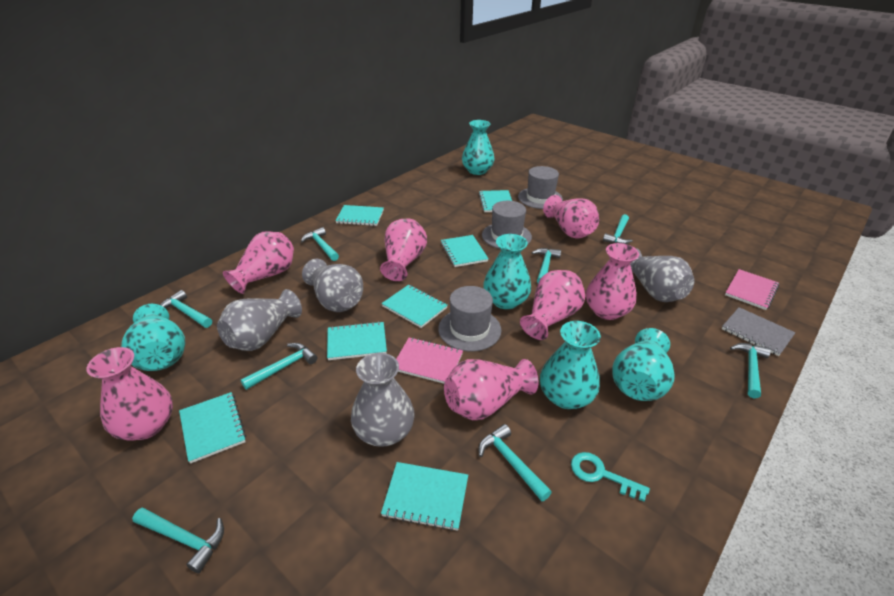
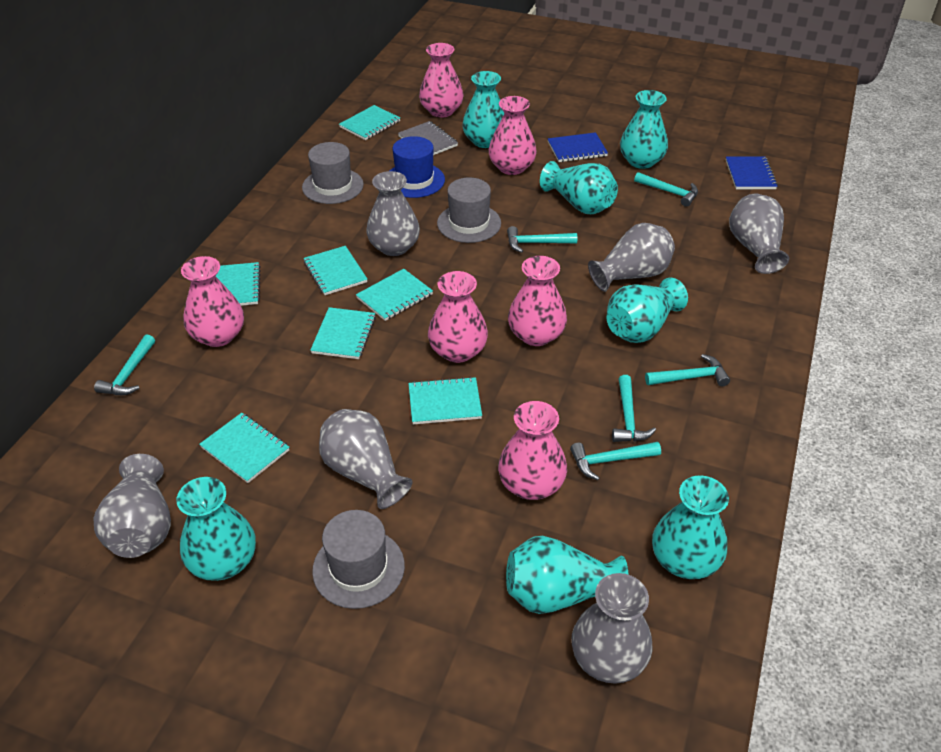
blue hat: 0 -> 1
blue notebook: 0 -> 2
grey vase: 4 -> 6
pink notebook: 2 -> 0
pink vase: 7 -> 6
turquoise hammer: 8 -> 6
turquoise key: 1 -> 0
turquoise vase: 5 -> 7

